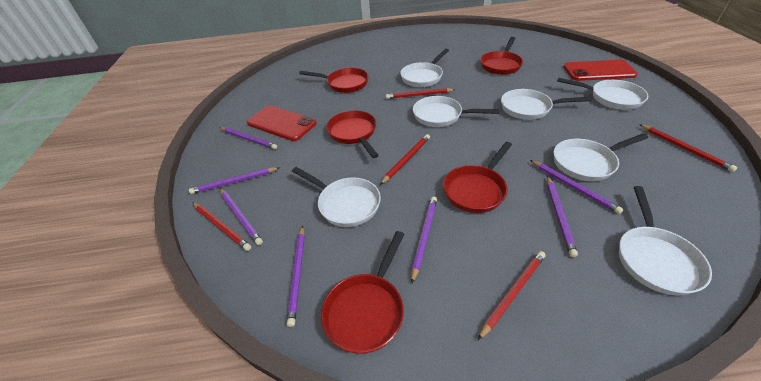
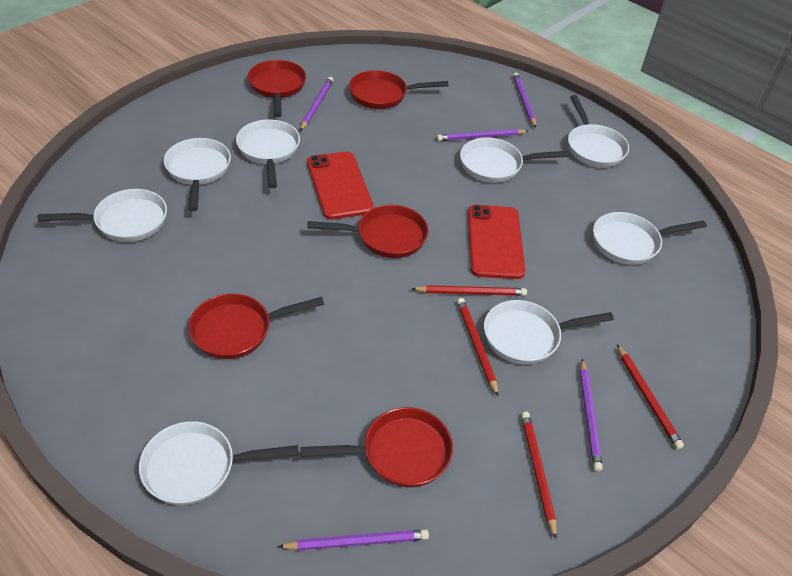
purple pencil: 7 -> 5
red pencil: 5 -> 4
white pan: 7 -> 8

